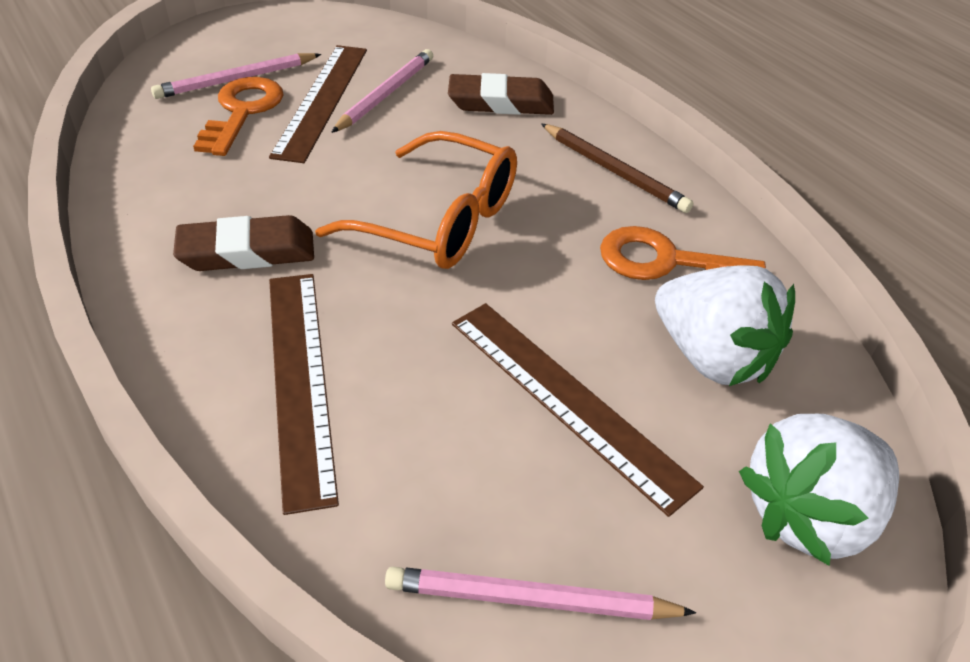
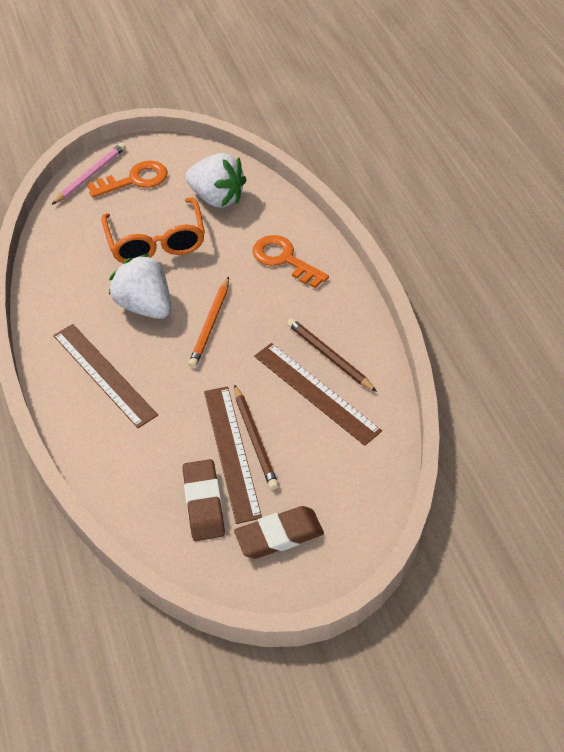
brown pencil: 1 -> 2
orange pencil: 0 -> 1
pink pencil: 3 -> 1

